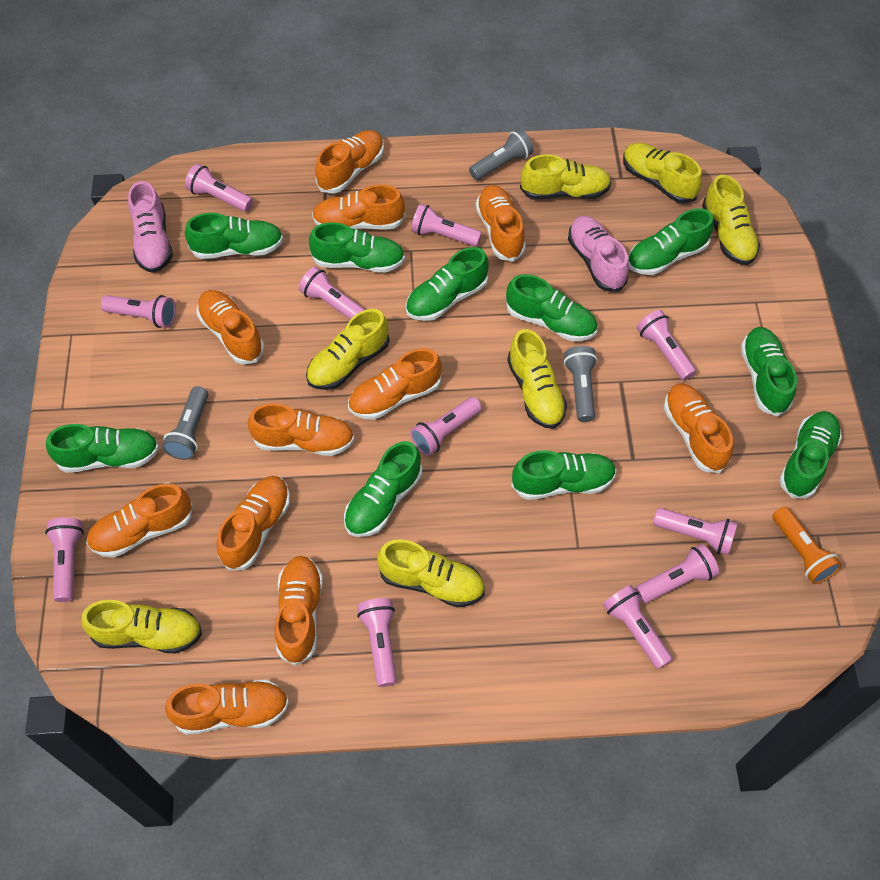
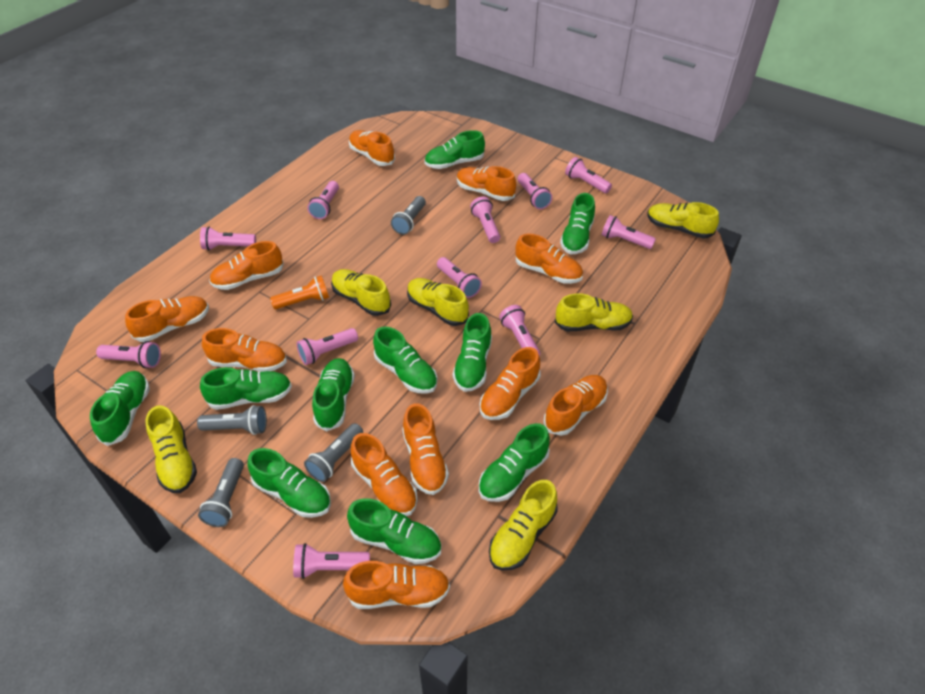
grey flashlight: 3 -> 4
pink shoe: 2 -> 0
yellow shoe: 7 -> 6

